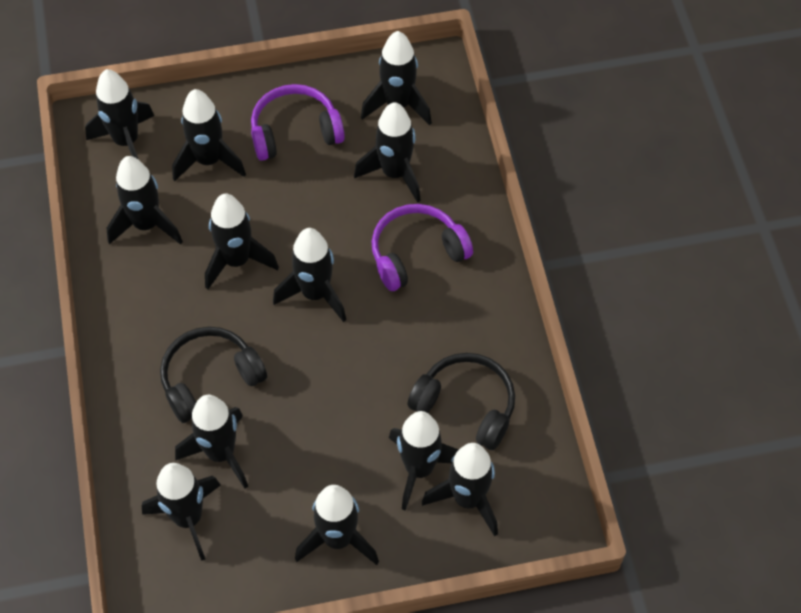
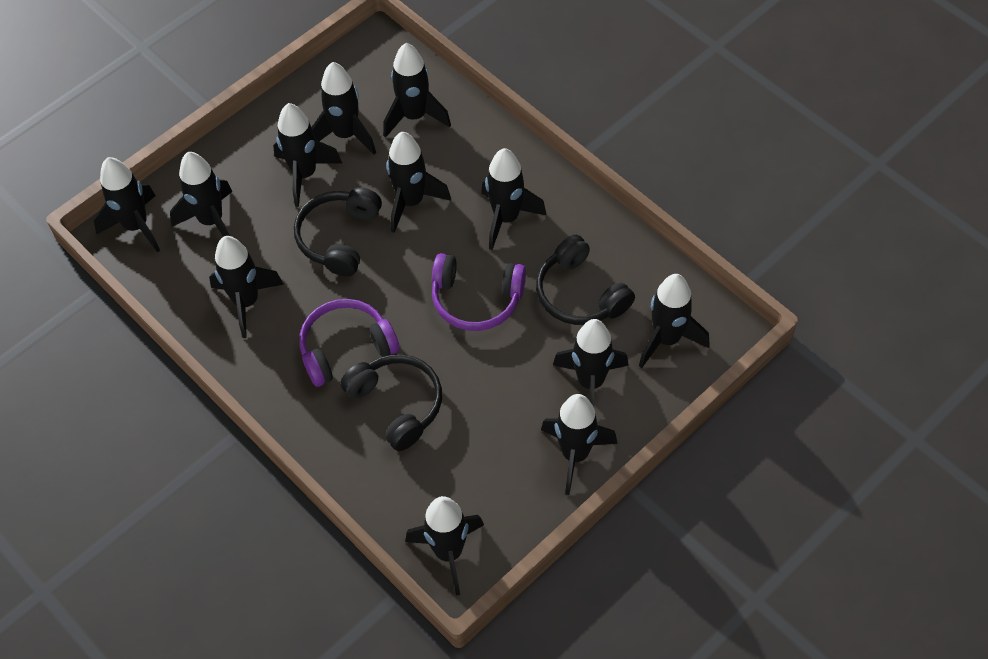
black headphones: 2 -> 3

